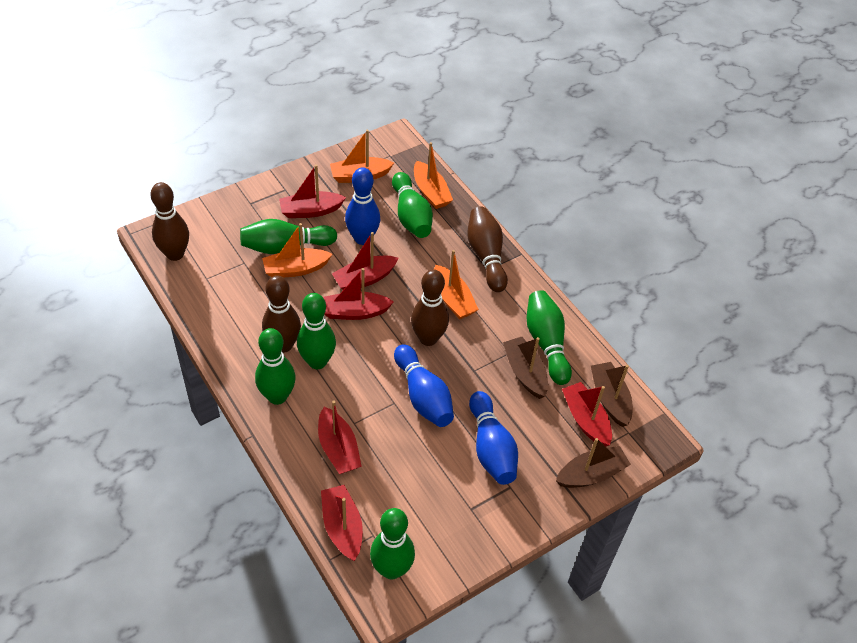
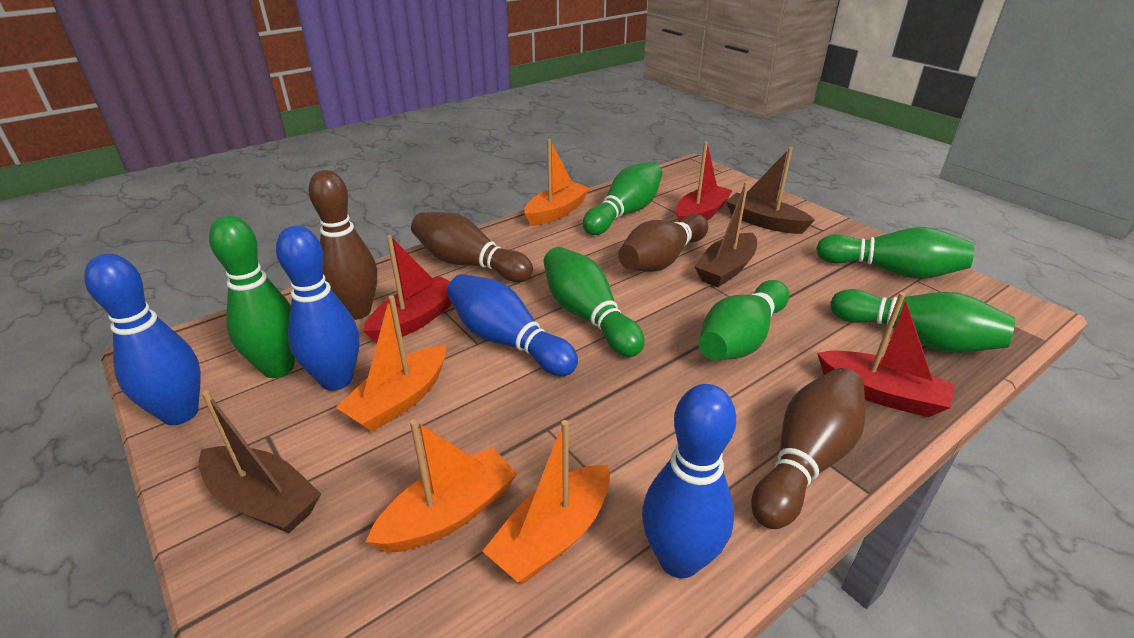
blue bowling pin: 3 -> 4
red boat: 6 -> 3

